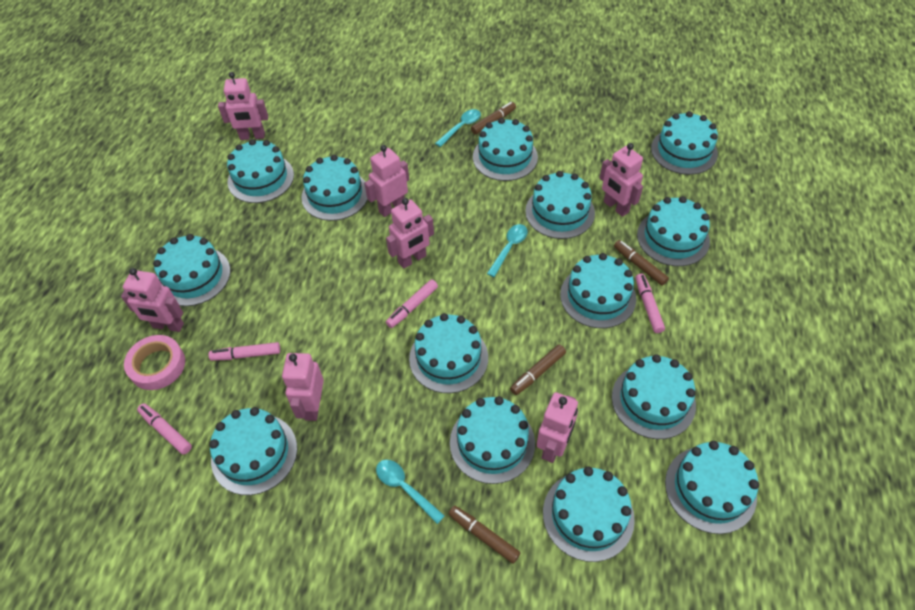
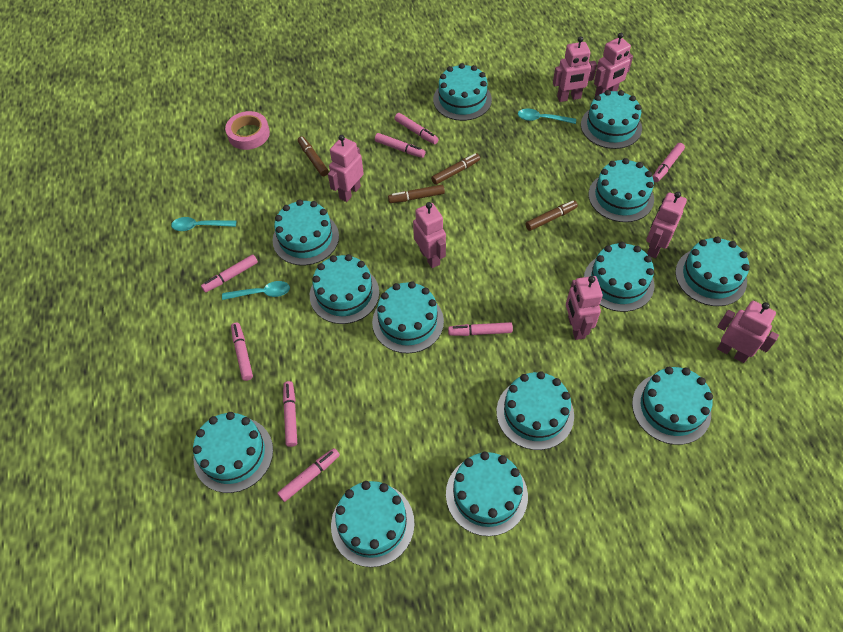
pink marker: 4 -> 8
turquoise cake: 14 -> 13

